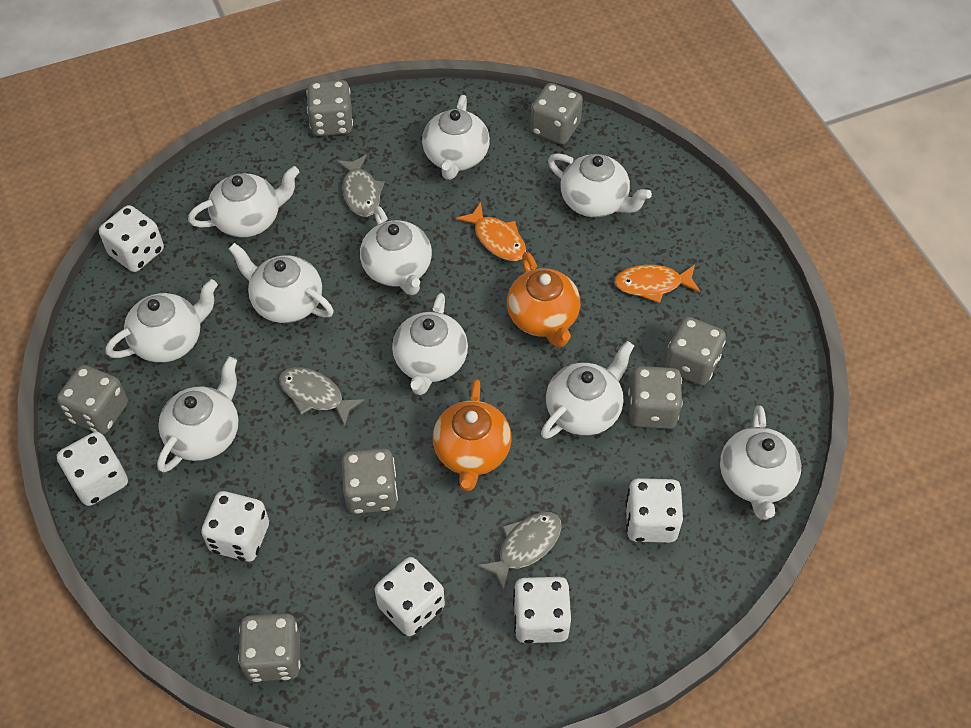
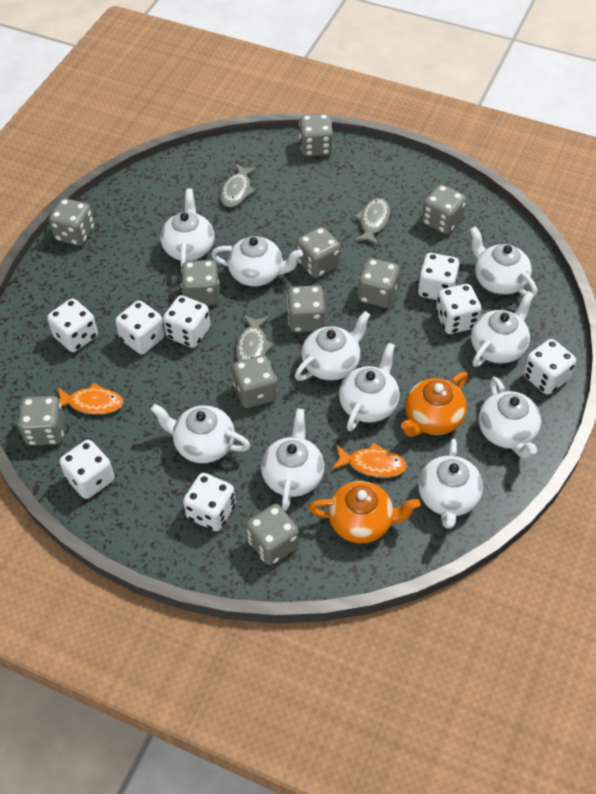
grey dice: 7 -> 10
white dice: 6 -> 8

